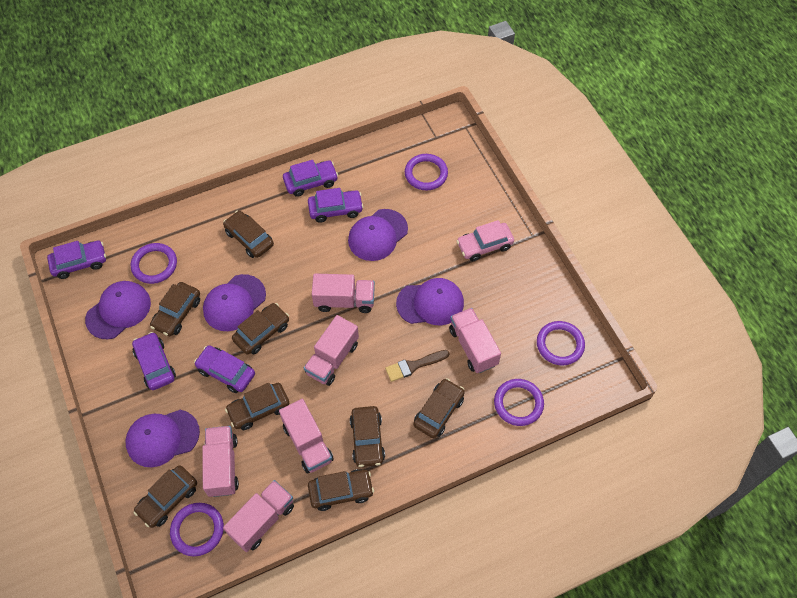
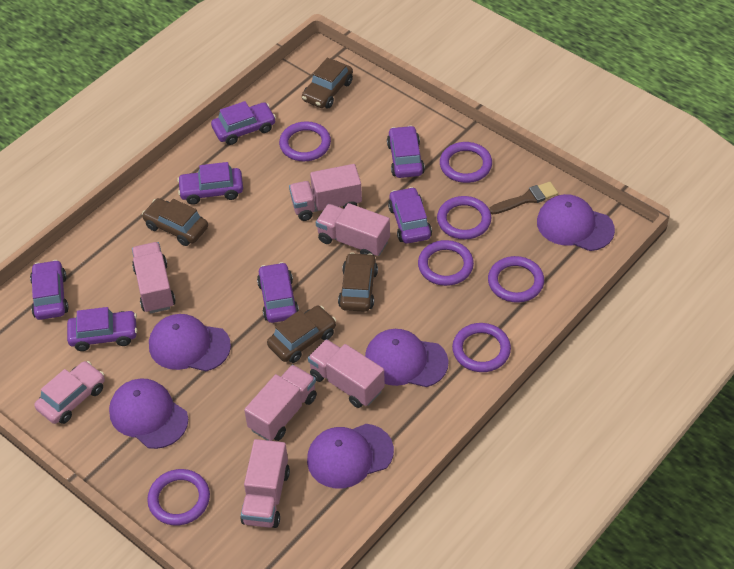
brown car: 8 -> 4
purple car: 5 -> 7
purple ring: 5 -> 7

